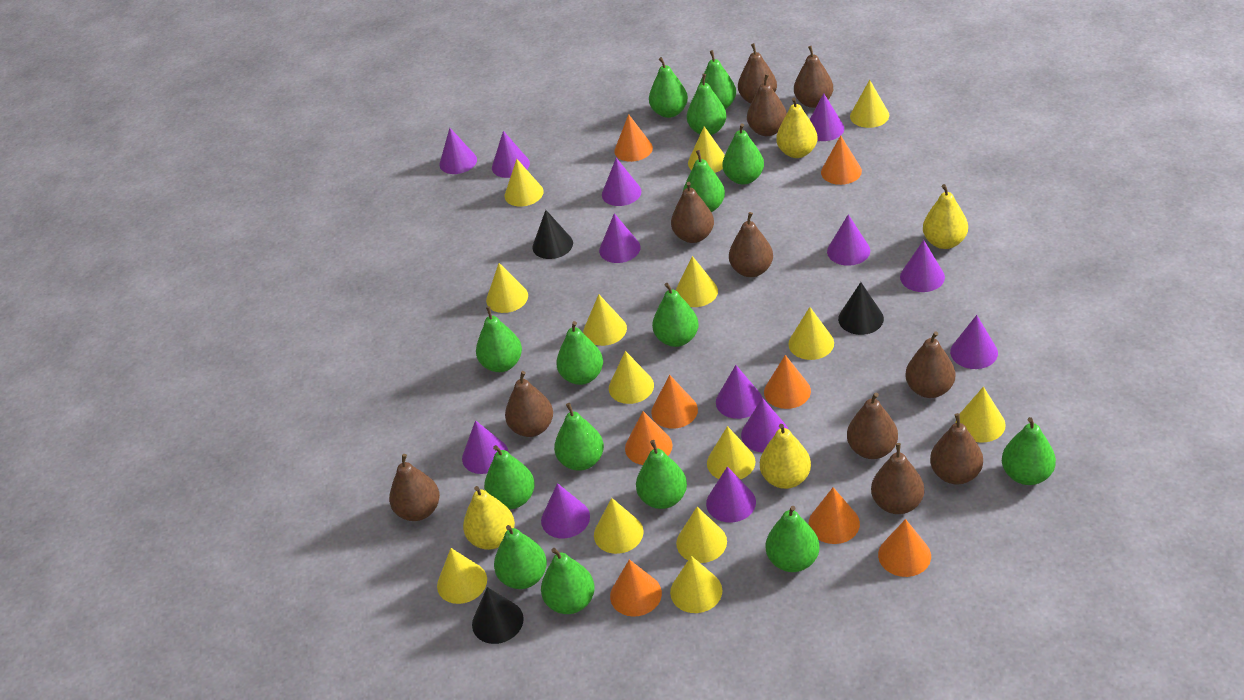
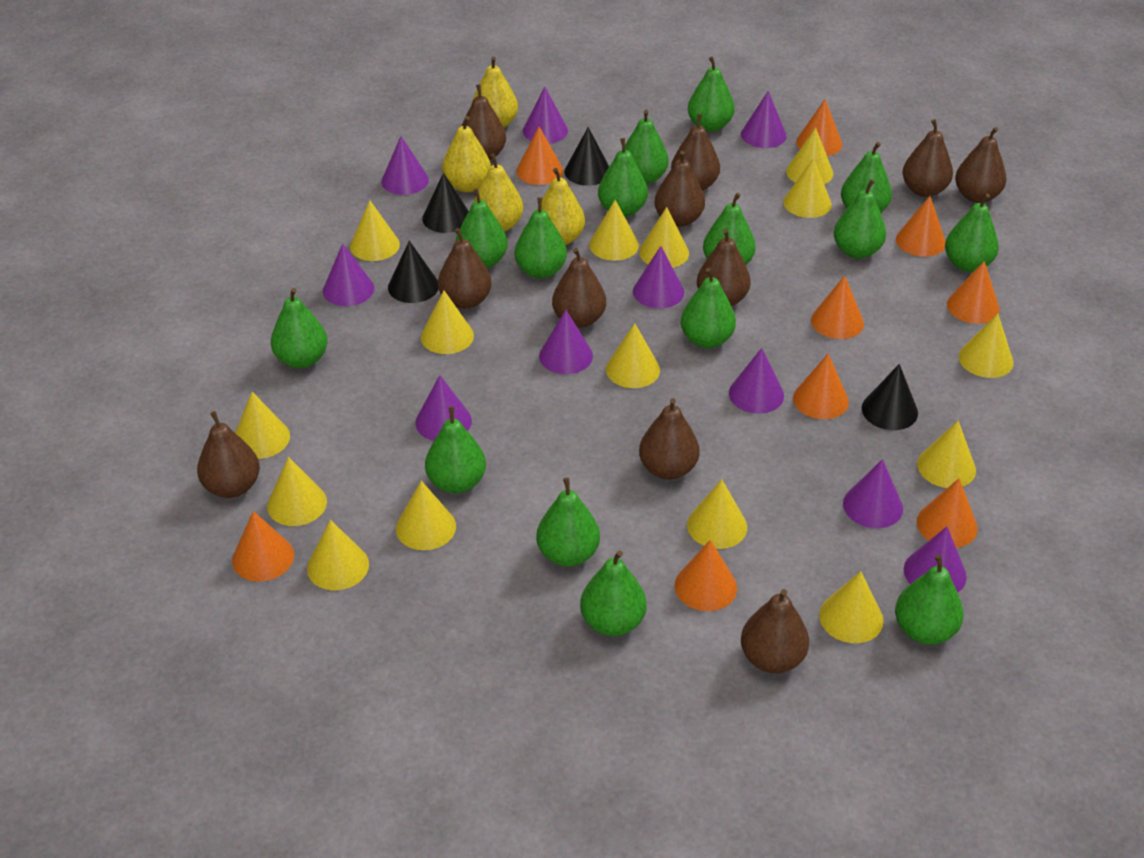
black cone: 3 -> 4
orange cone: 8 -> 9
purple cone: 13 -> 10
yellow cone: 14 -> 15

